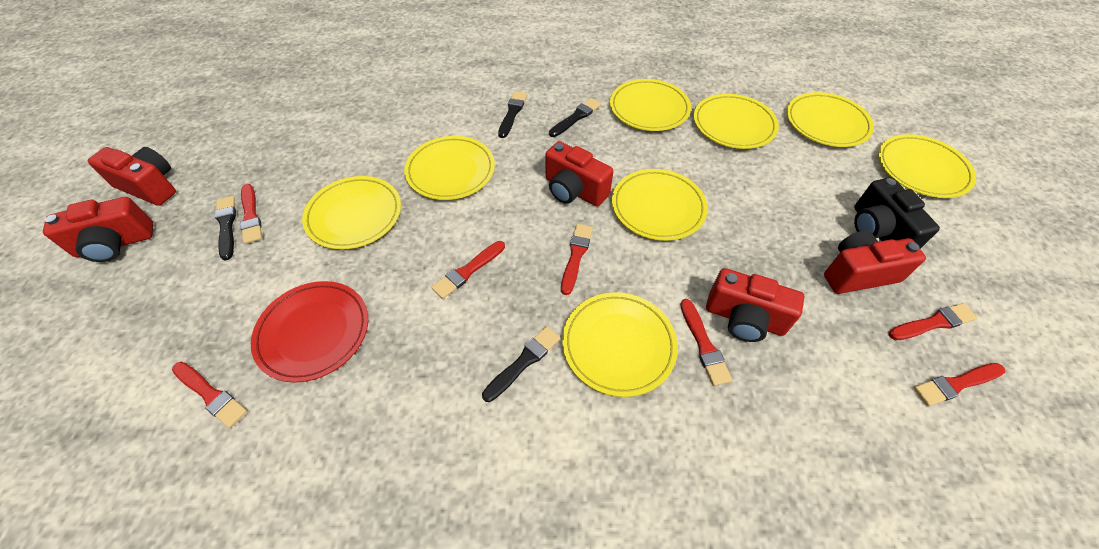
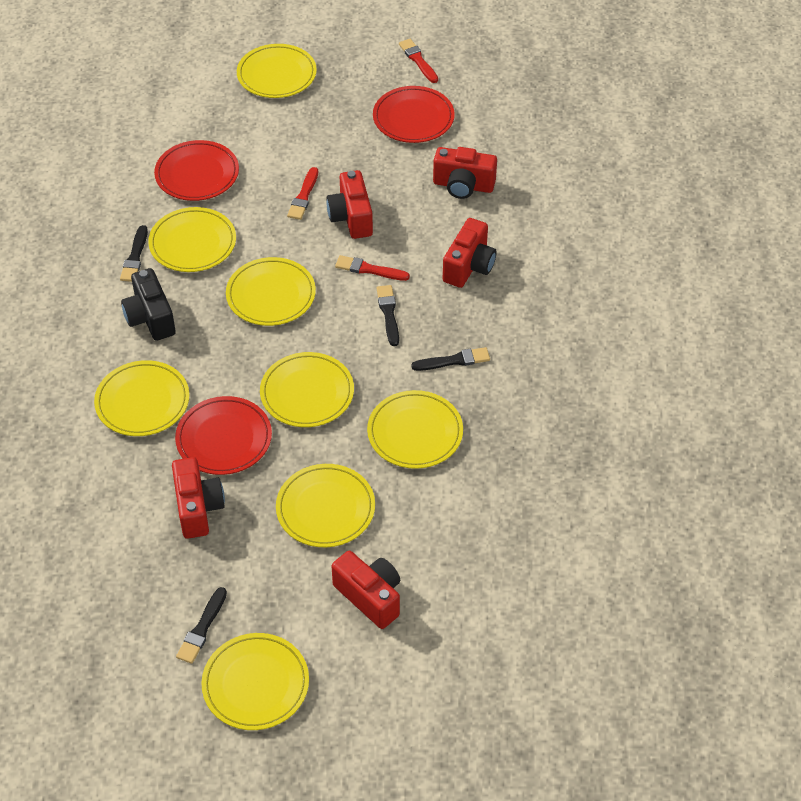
red brush: 7 -> 3
red plate: 1 -> 3

